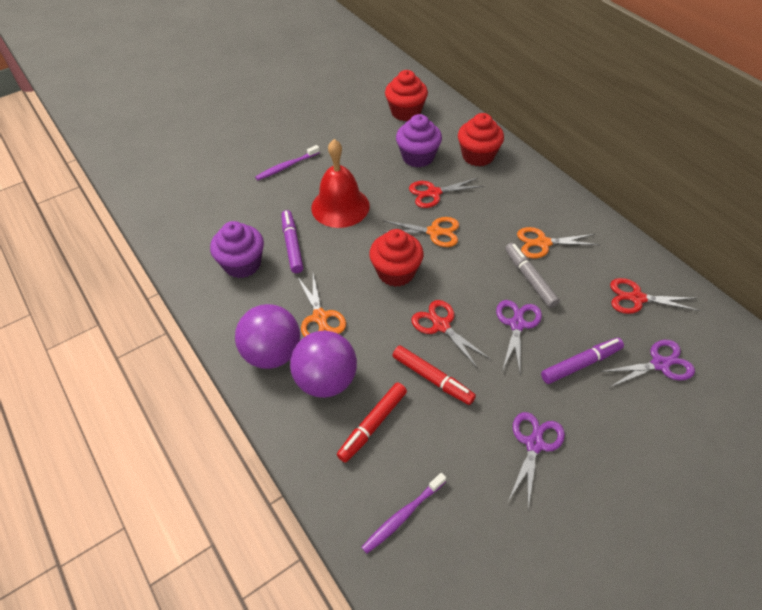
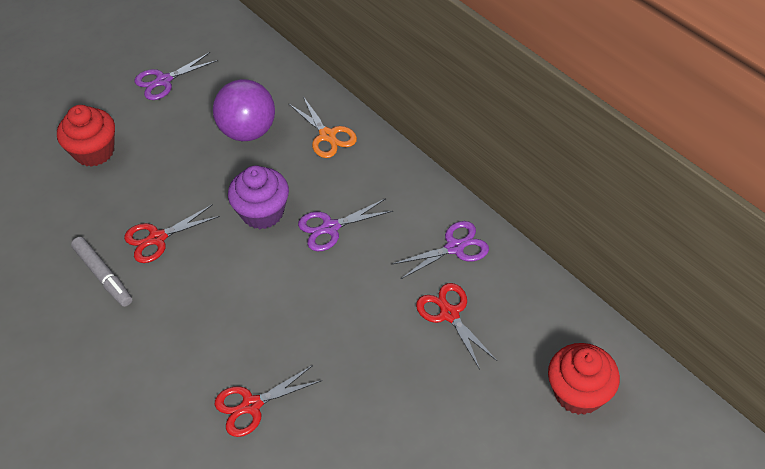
orange scissors: 3 -> 1
purple ball: 2 -> 1
purple cupcake: 2 -> 1
purple marker: 2 -> 0
purple toothbrush: 2 -> 0
red bell: 1 -> 0
red cupcake: 3 -> 2
red marker: 2 -> 0

